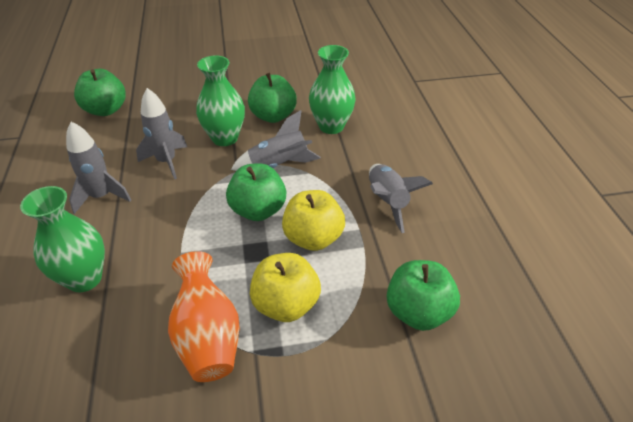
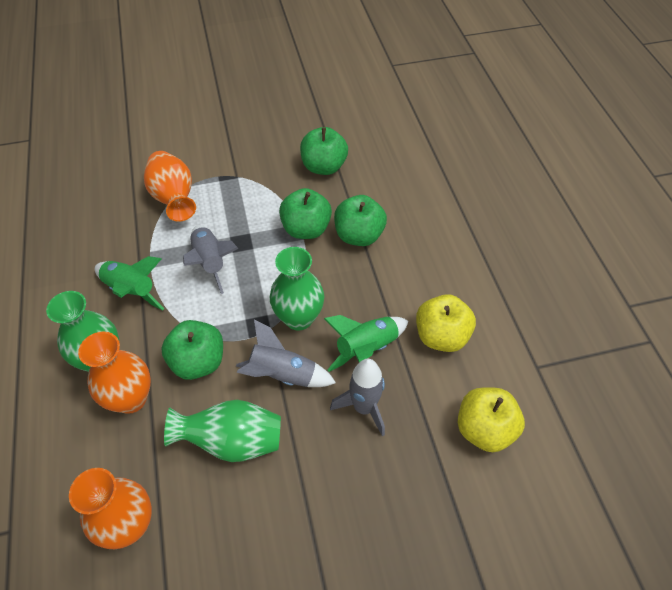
green rocket: 0 -> 2
grey rocket: 4 -> 3
orange vase: 1 -> 3

